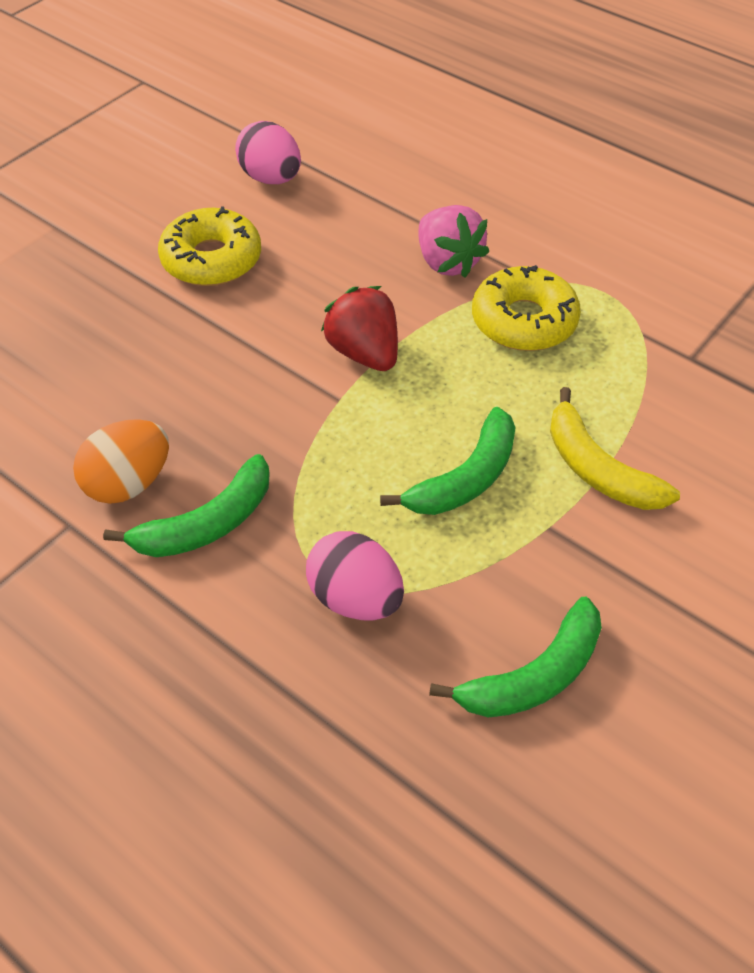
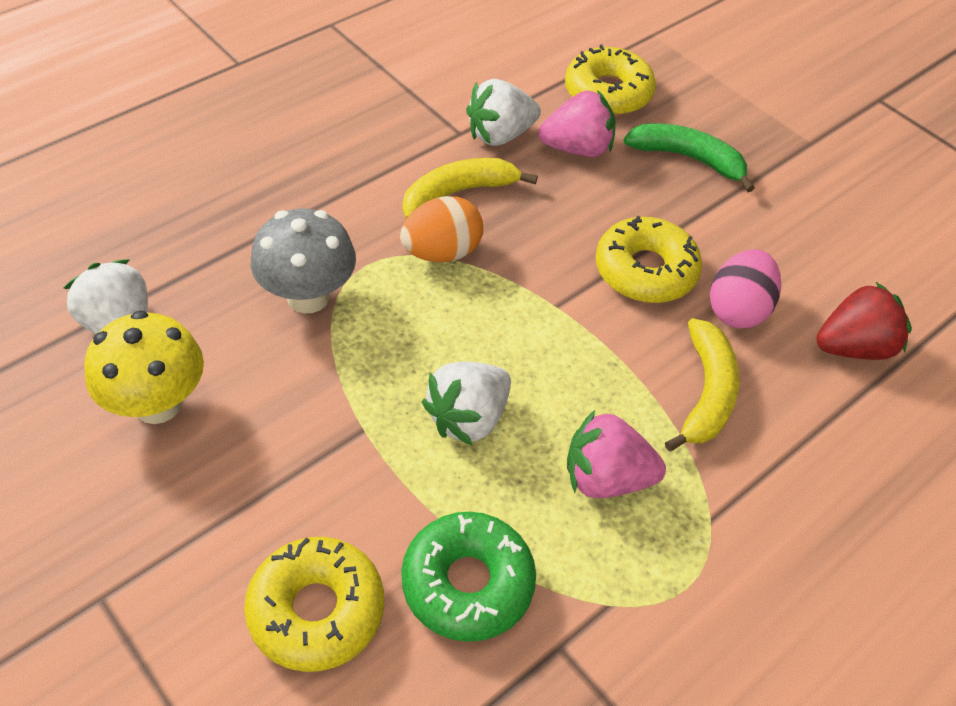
green banana: 3 -> 1
green donut: 0 -> 1
grey mushroom: 0 -> 1
pink egg: 2 -> 1
pink strawberry: 1 -> 2
white strawberry: 0 -> 3
yellow banana: 1 -> 2
yellow donut: 2 -> 3
yellow mushroom: 0 -> 1

